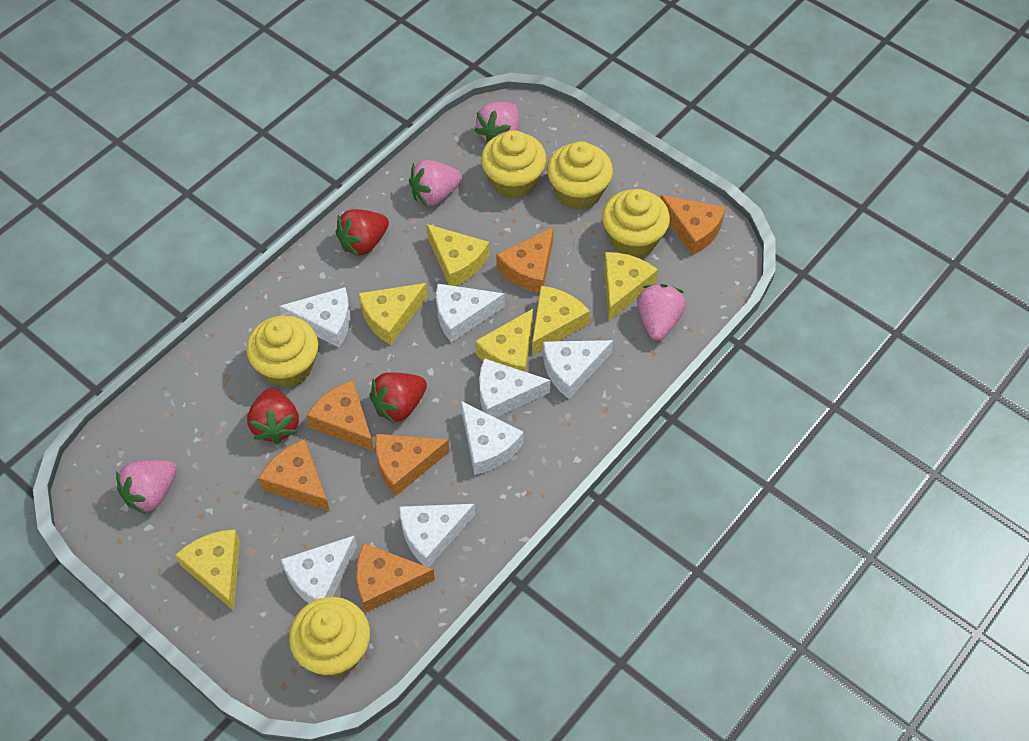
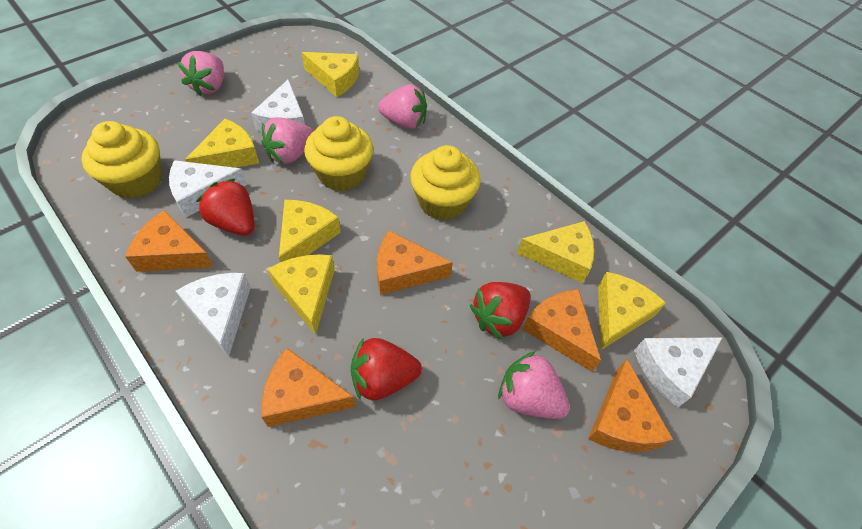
orange cheese: 6 -> 5
white cheese: 7 -> 4
yellow cupcake: 5 -> 3

